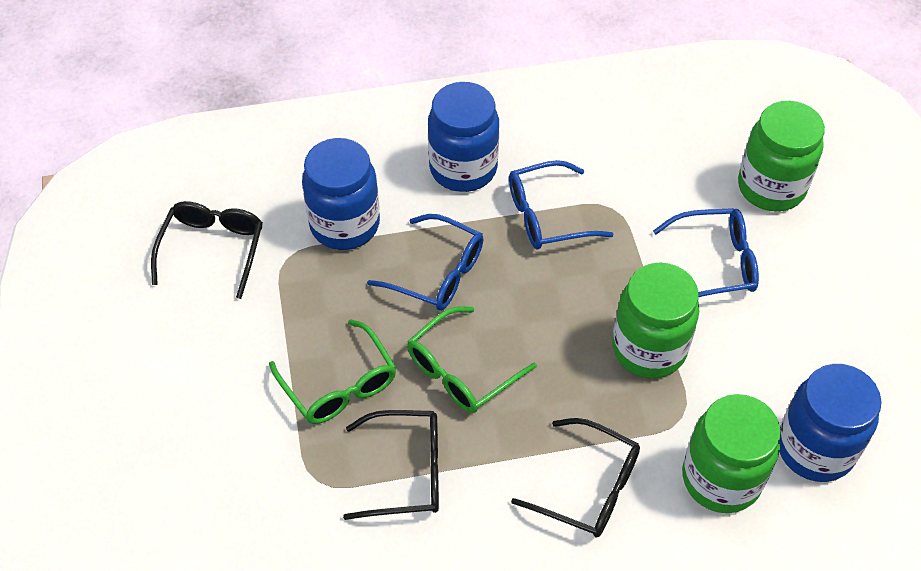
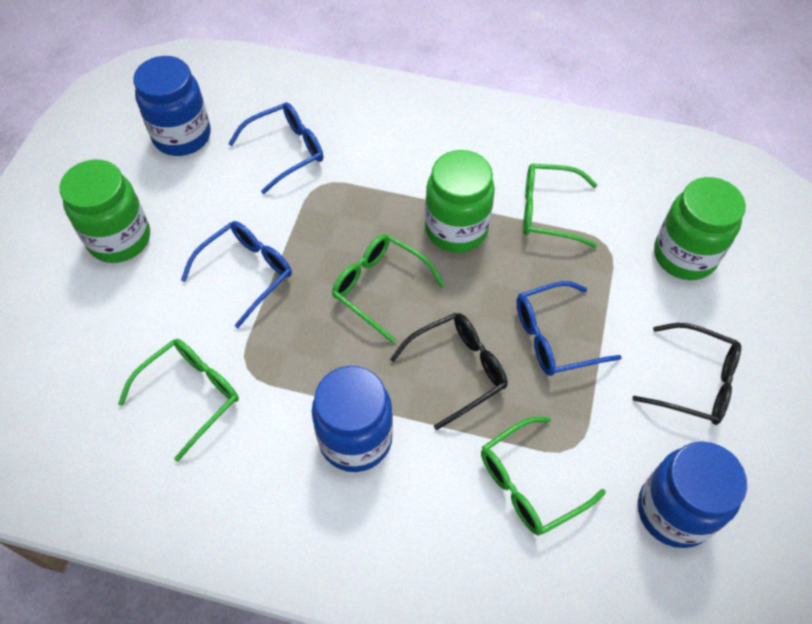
black glasses: 3 -> 2
green glasses: 2 -> 4

